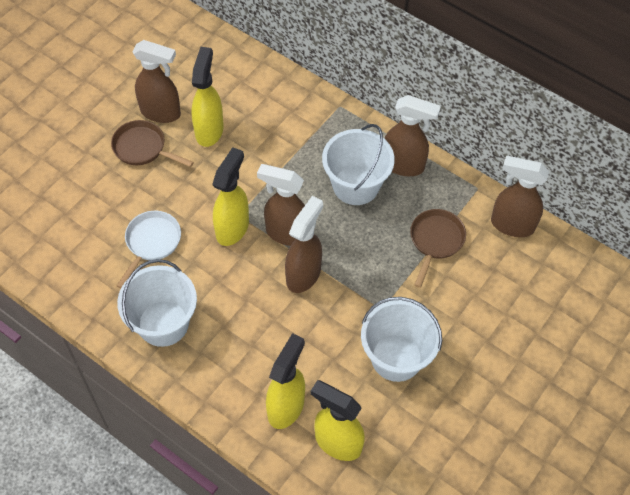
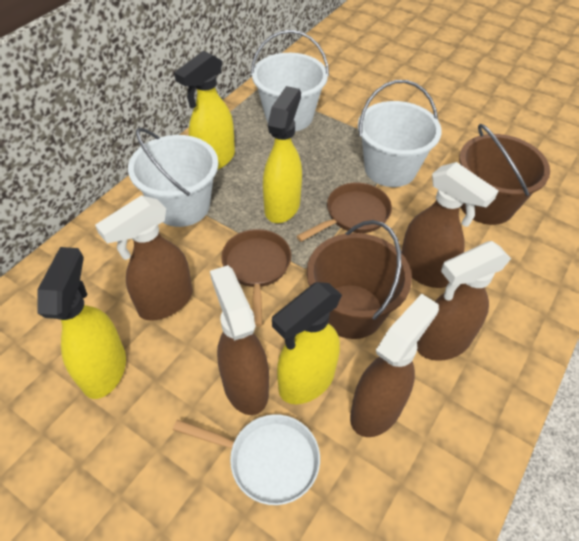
brown bucket: 0 -> 2

